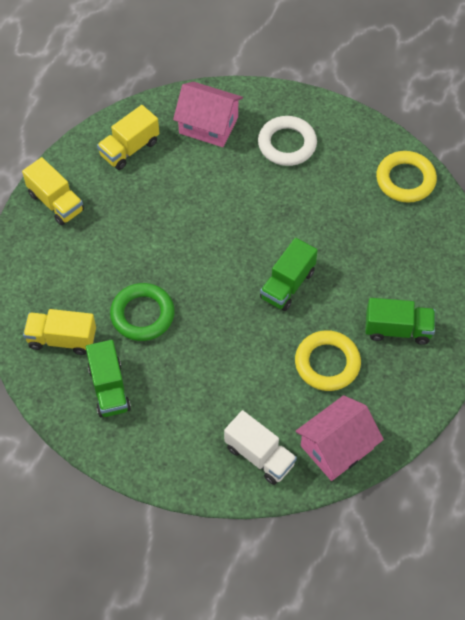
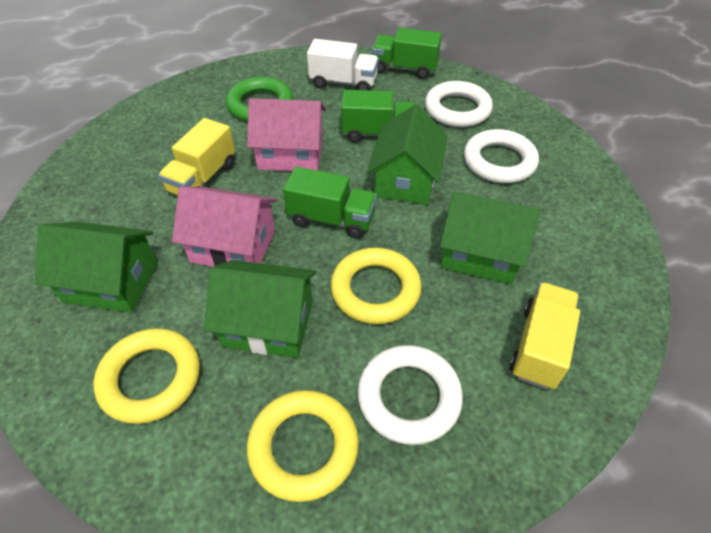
green house: 0 -> 4
white ring: 1 -> 3
yellow ring: 2 -> 3
yellow truck: 3 -> 2

